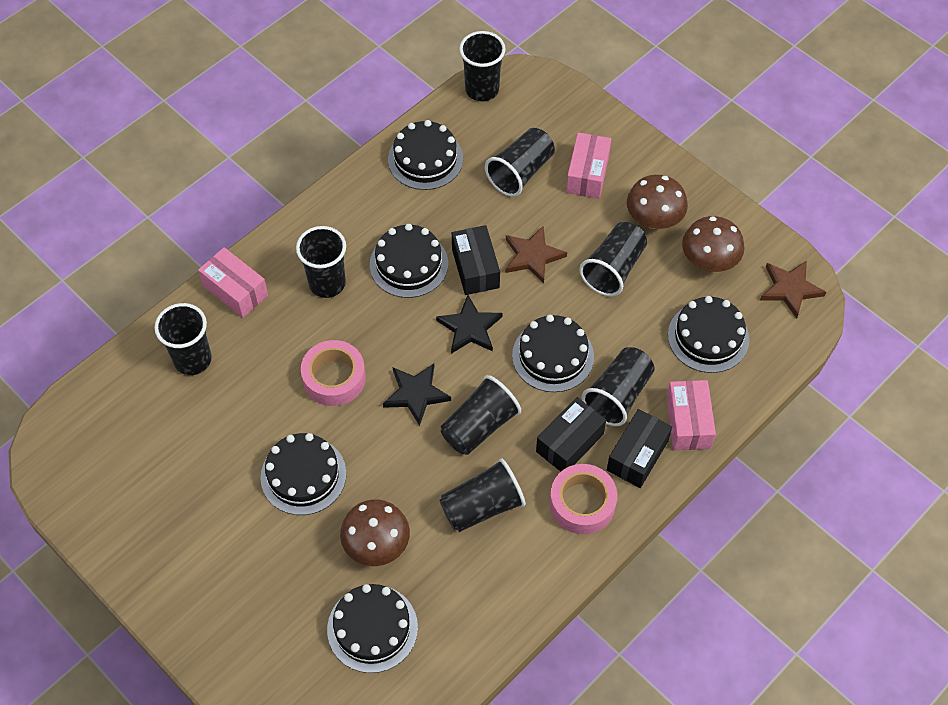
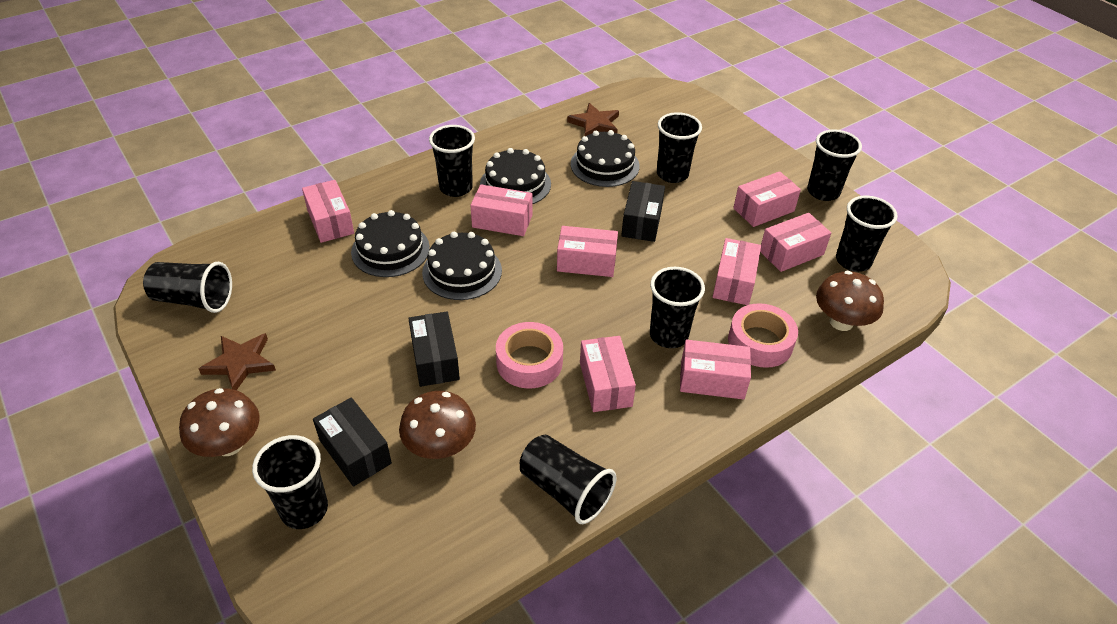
black cake: 6 -> 4
black star: 2 -> 0
pink box: 3 -> 8

